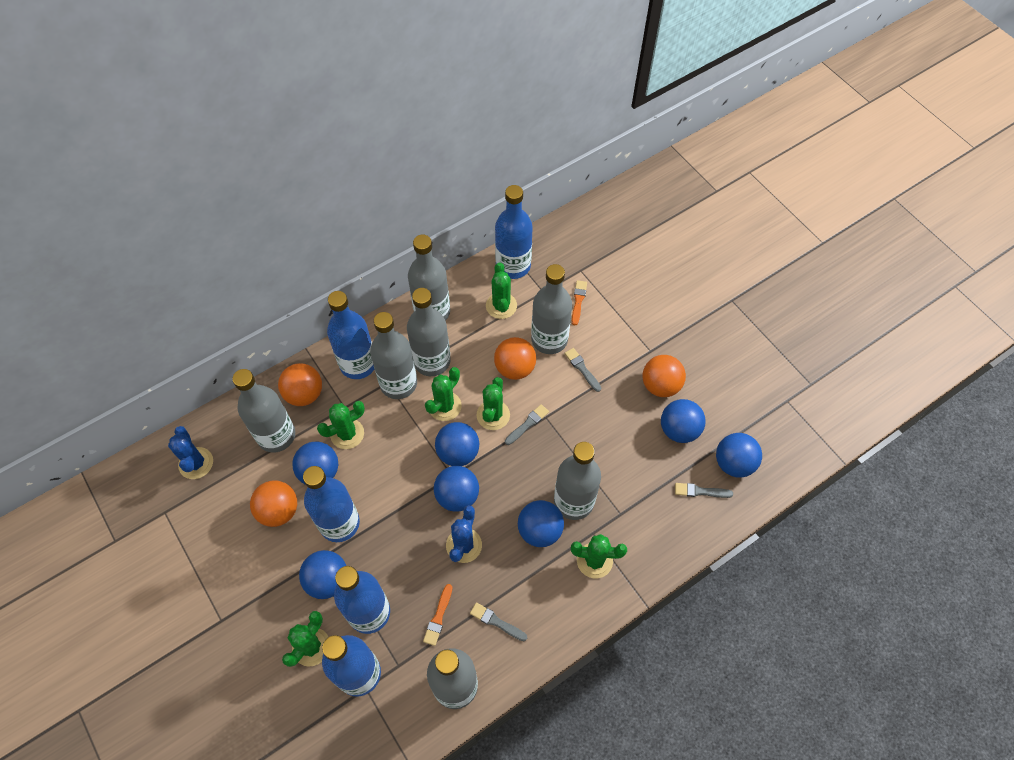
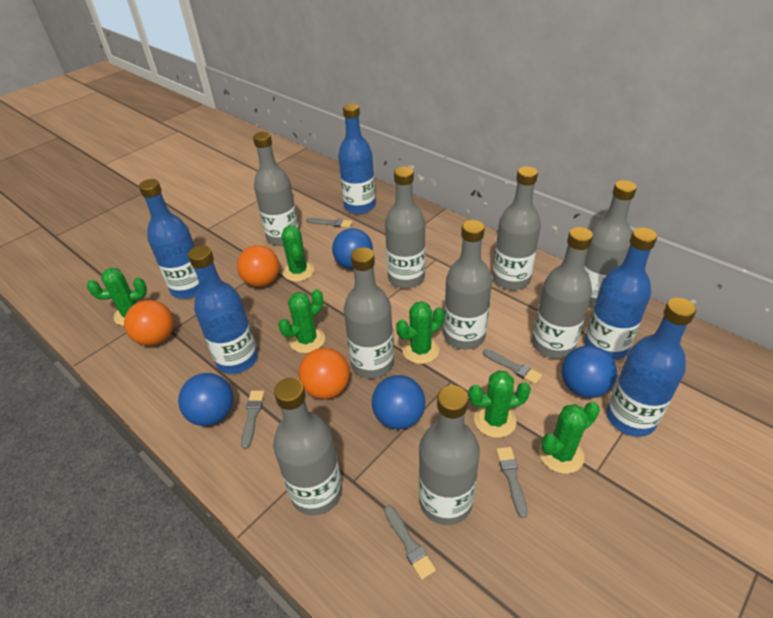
blue ball: 7 -> 4
blue cactus: 2 -> 0
grey bottle: 7 -> 9
grey brush: 4 -> 5
orange ball: 4 -> 3
orange brush: 2 -> 0

